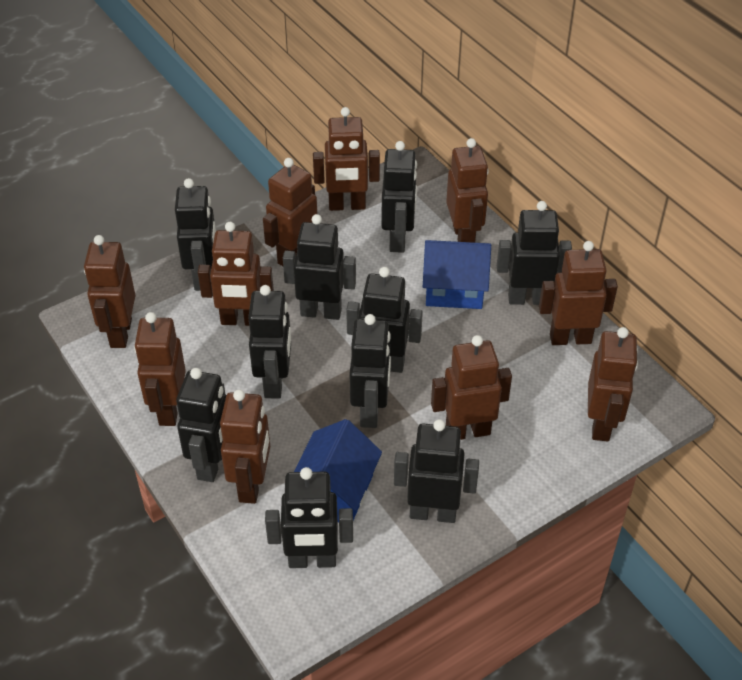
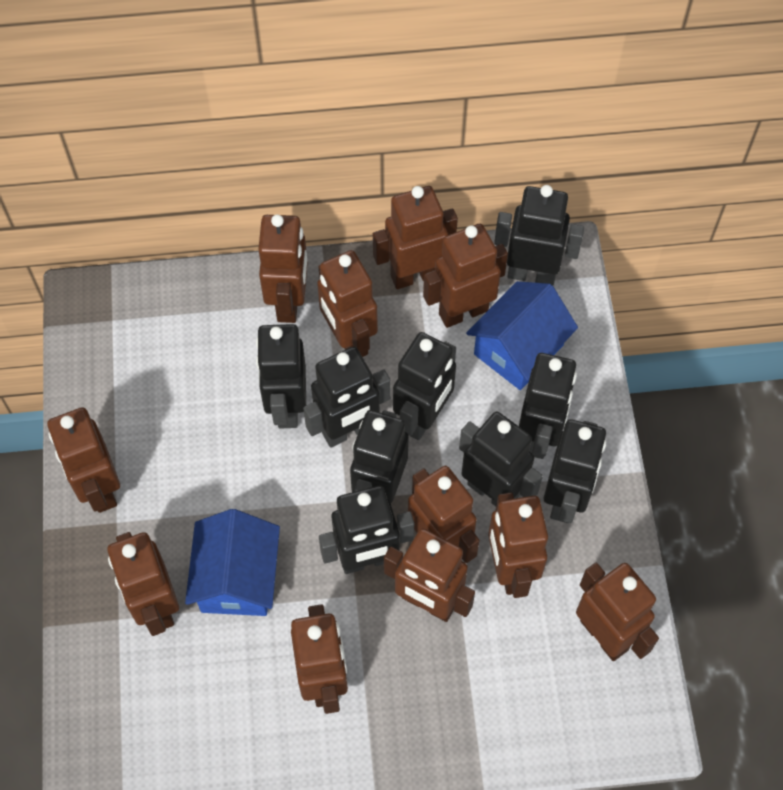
black robot: 10 -> 9
brown robot: 10 -> 11

